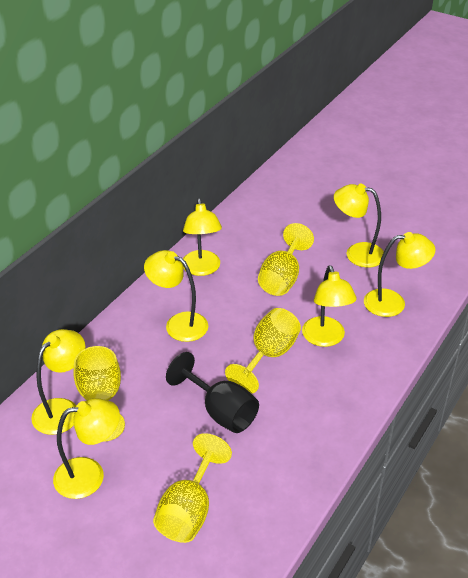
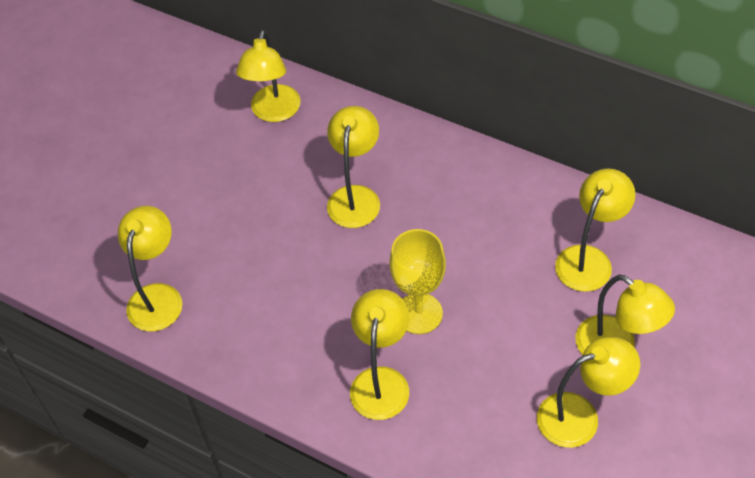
black goblet: 1 -> 0
yellow goblet: 4 -> 1

